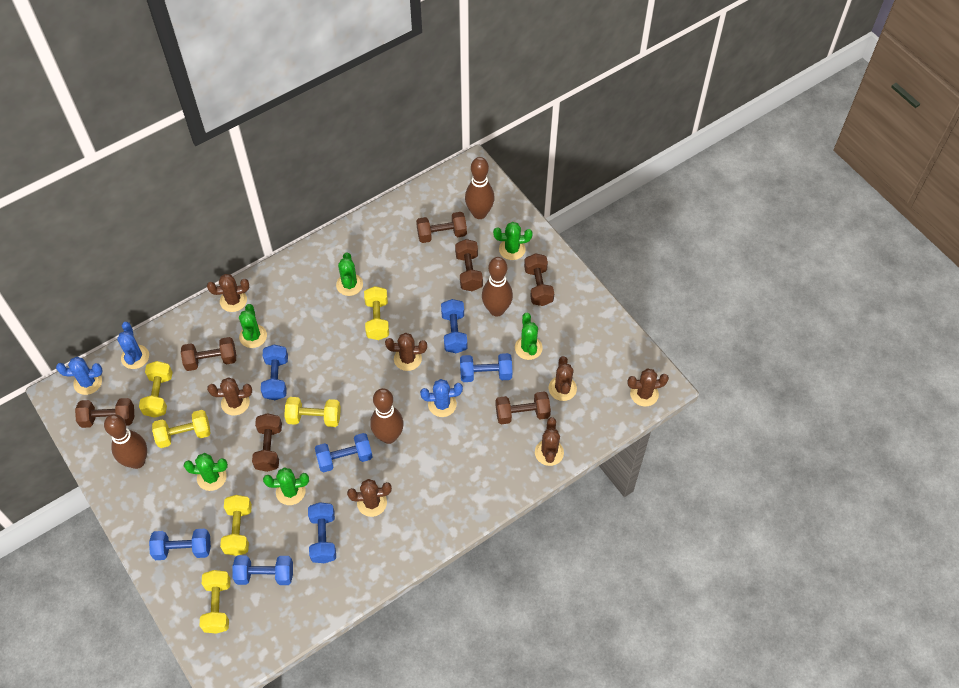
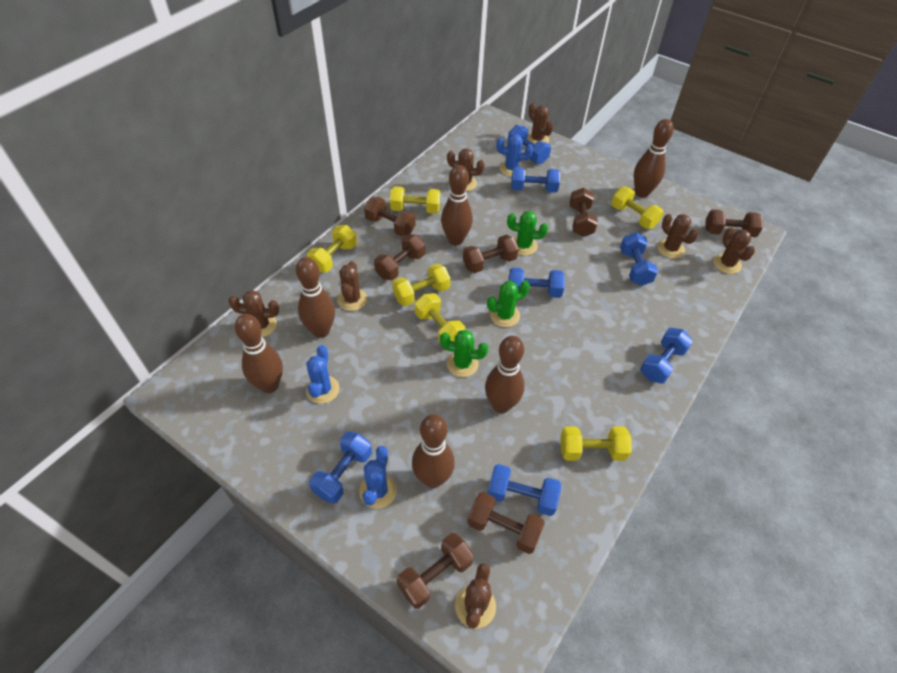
brown bowling pin: 4 -> 6
green cactus: 6 -> 3

